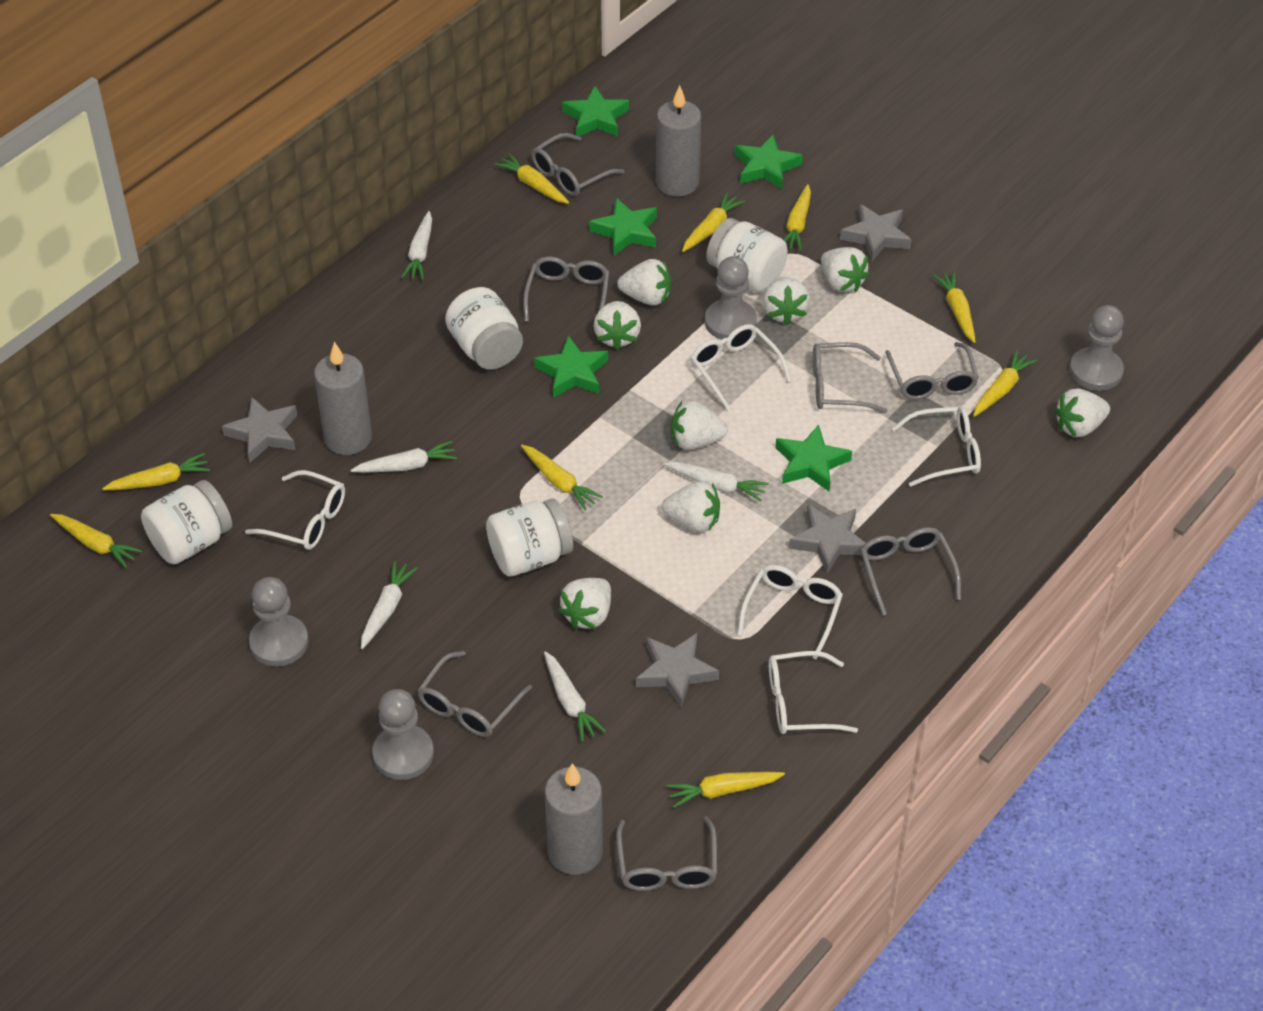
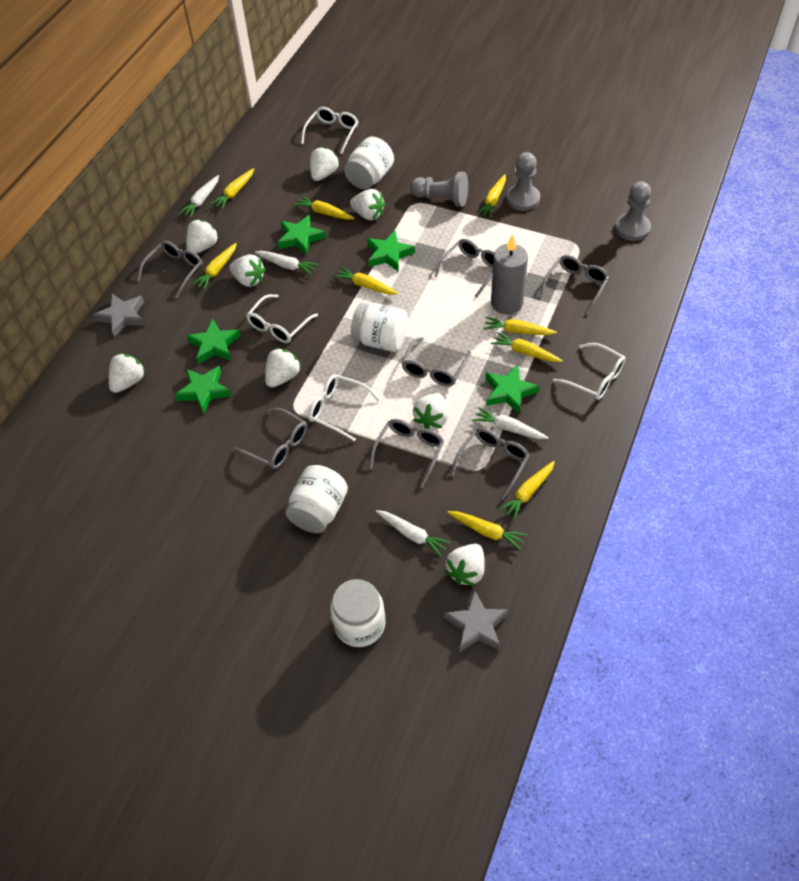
grey candle: 3 -> 1
grey pawn: 4 -> 3
grey star: 4 -> 2
white carrot: 5 -> 4
white glasses: 5 -> 4

